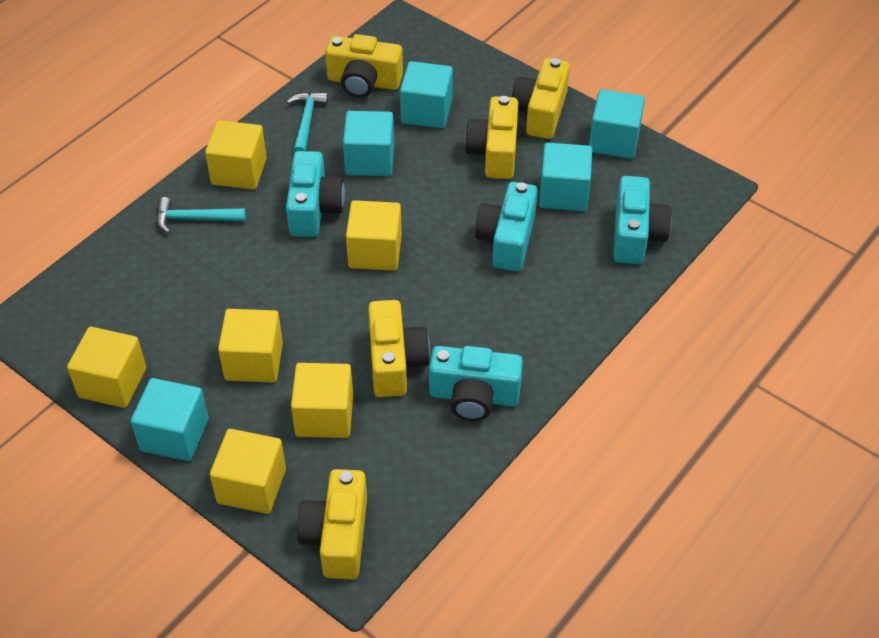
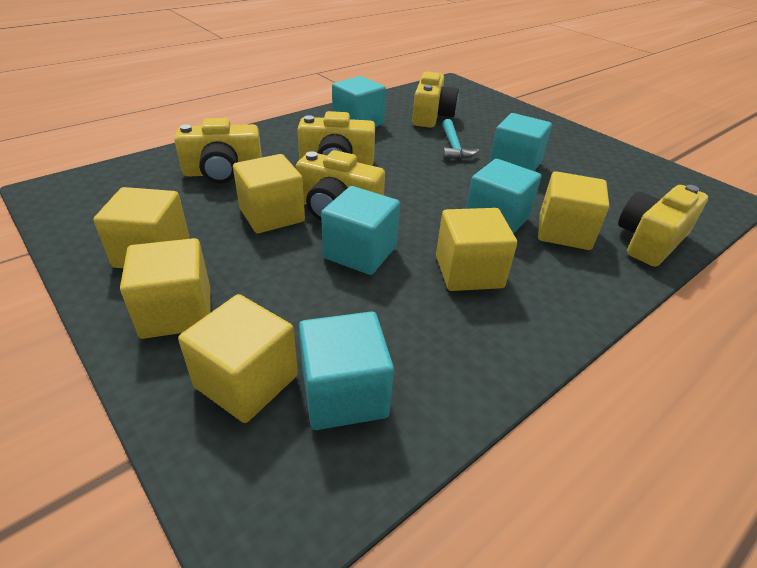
turquoise camera: 4 -> 0
turquoise hammer: 2 -> 1

